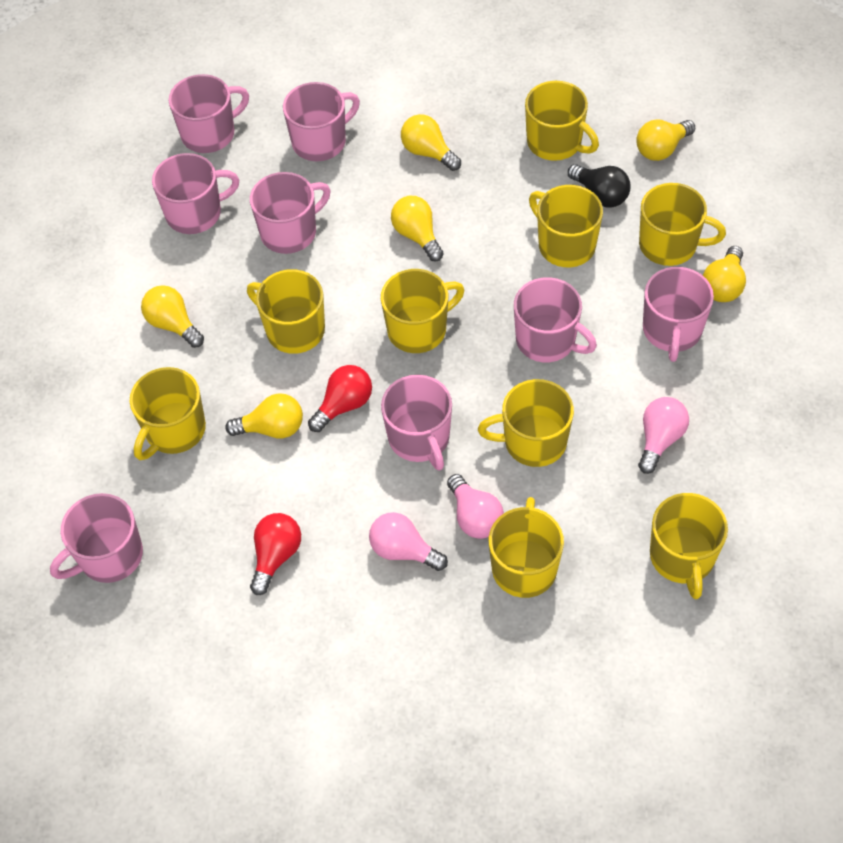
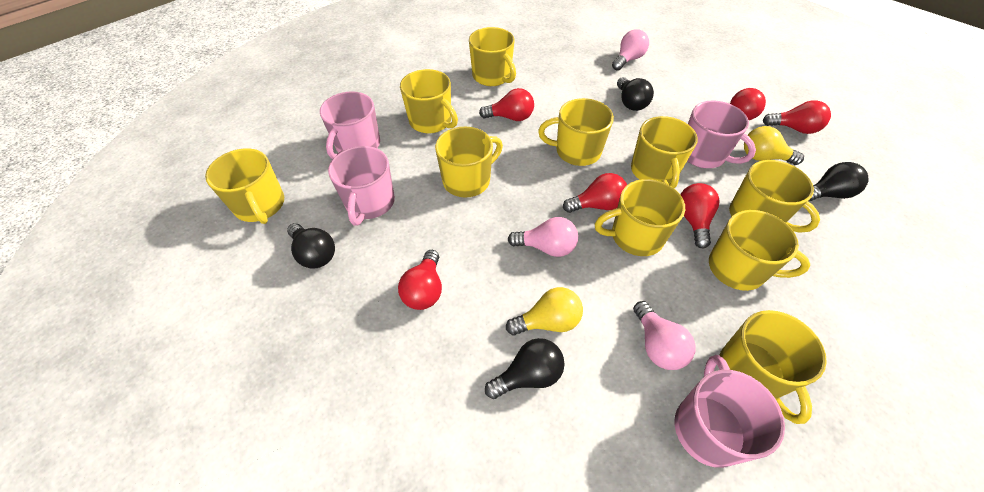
black light bulb: 1 -> 4
pink mug: 8 -> 4
red light bulb: 2 -> 6
yellow light bulb: 6 -> 2
yellow mug: 9 -> 10

